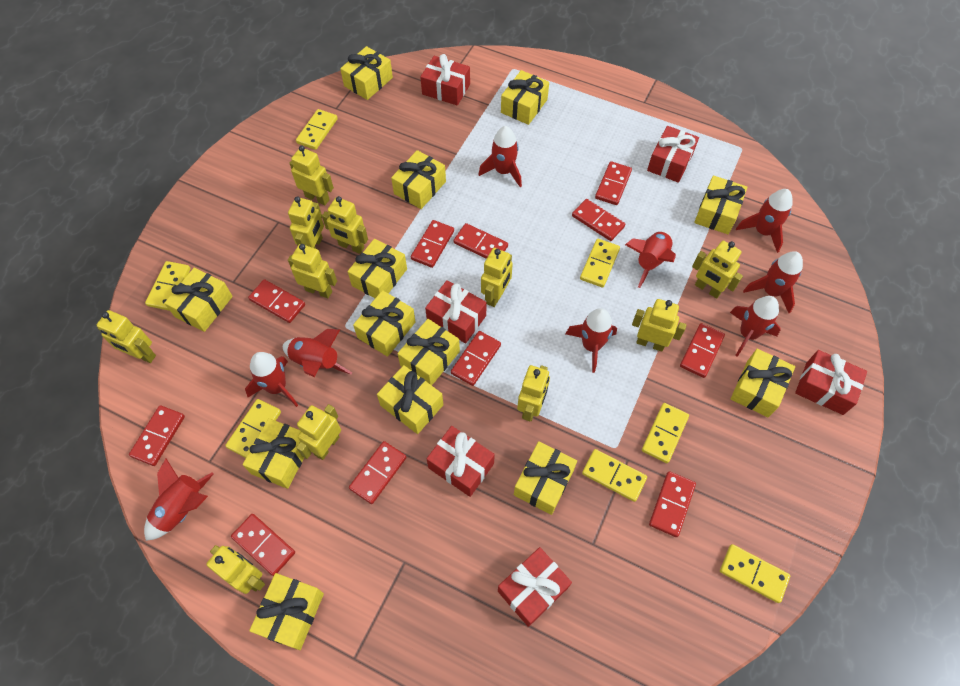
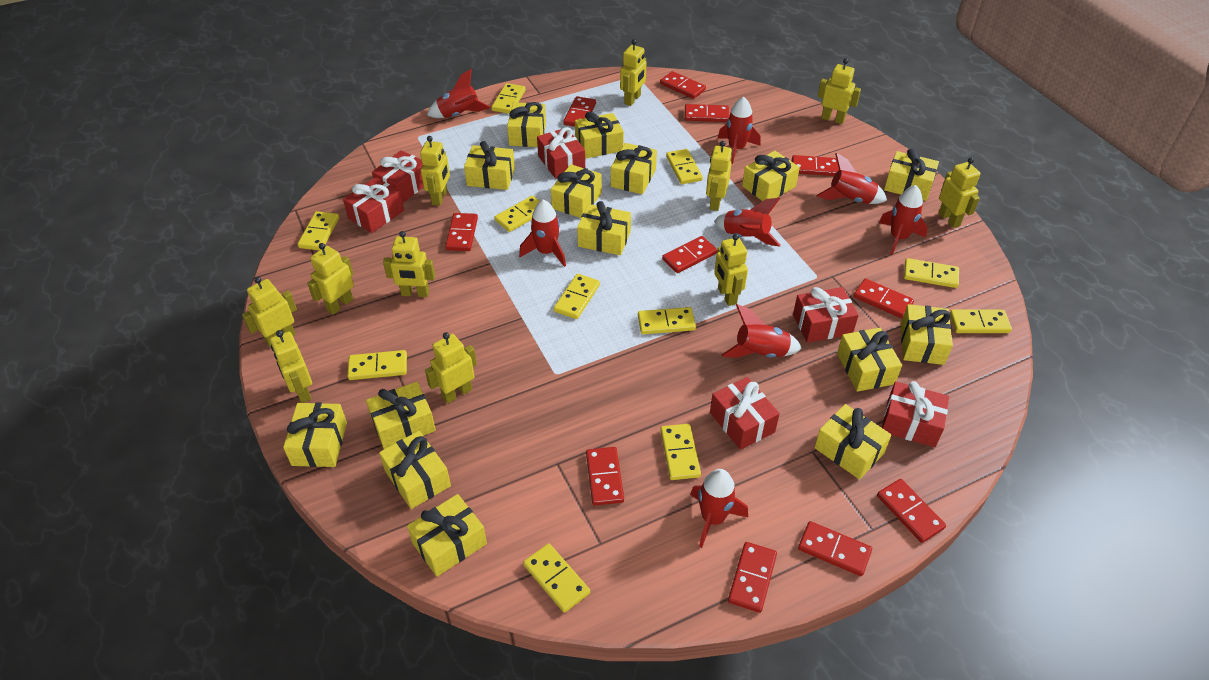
red rocket: 9 -> 8
yellow domino: 7 -> 11
yellow gift: 13 -> 15

